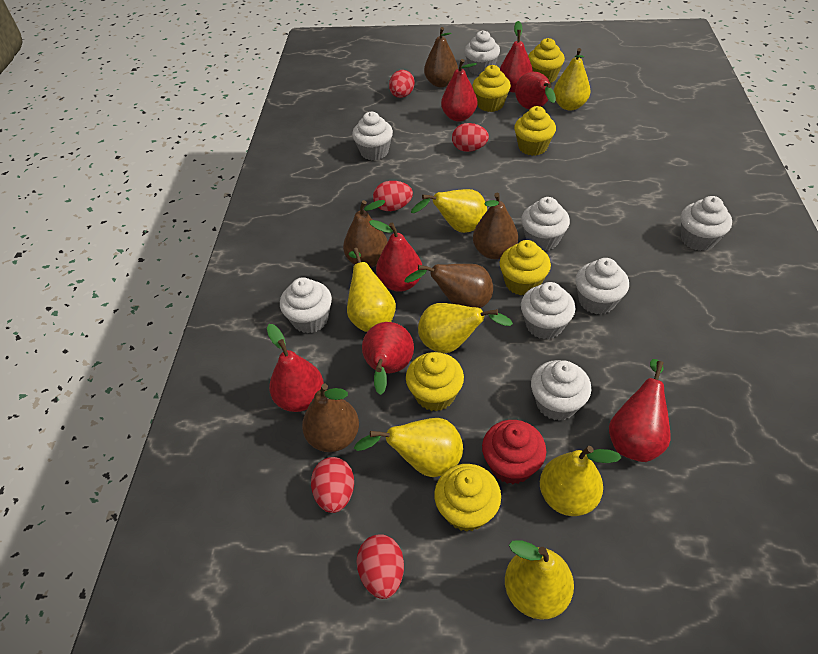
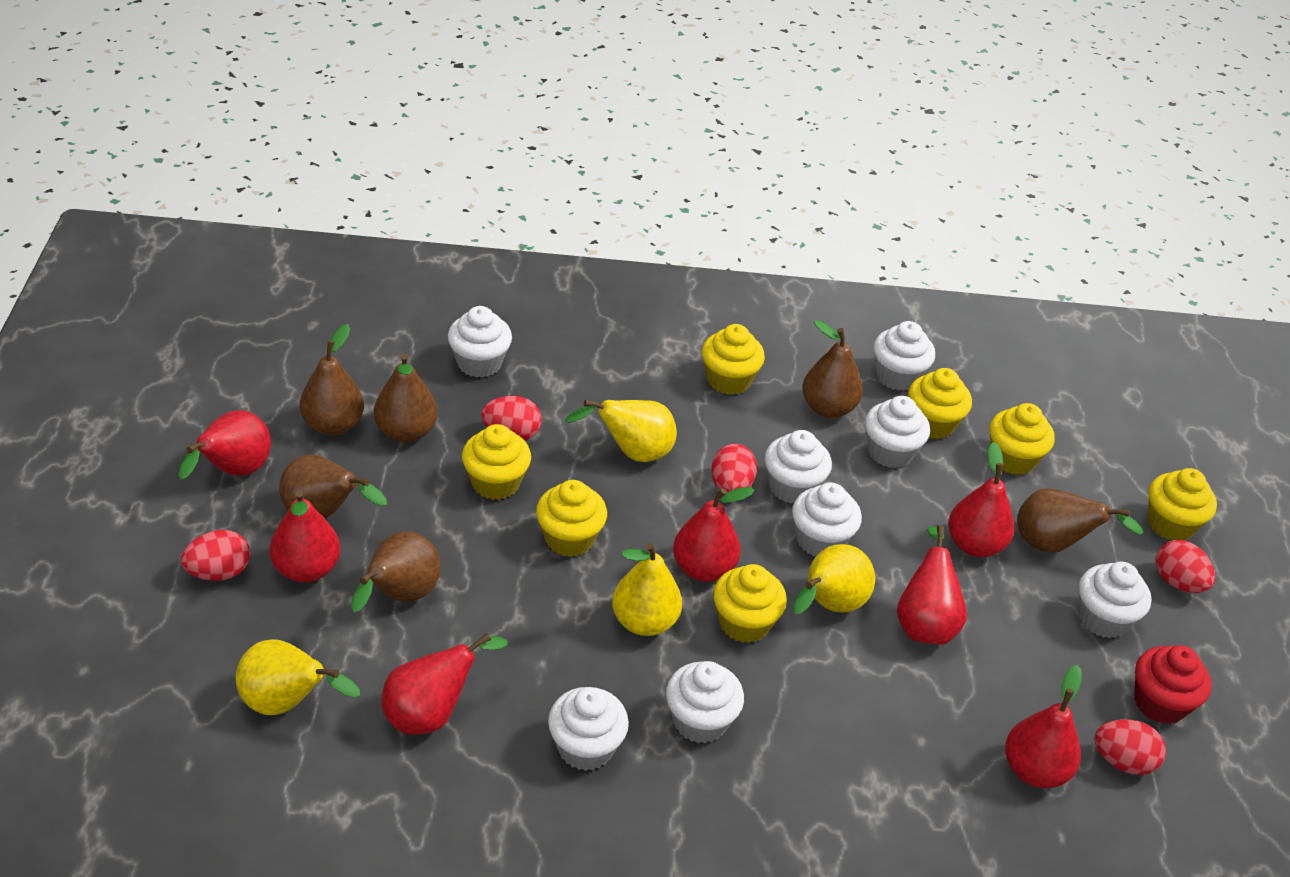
brown pear: 5 -> 6
yellow cupcake: 6 -> 7
yellow pear: 7 -> 4

